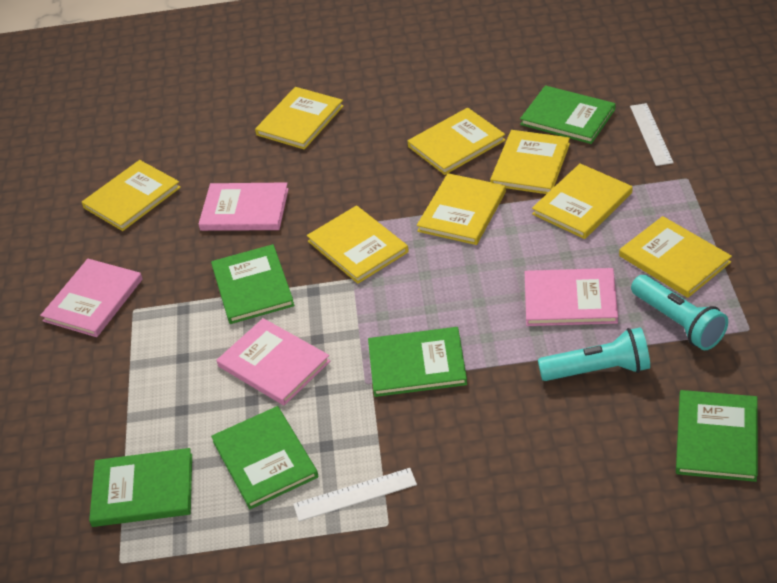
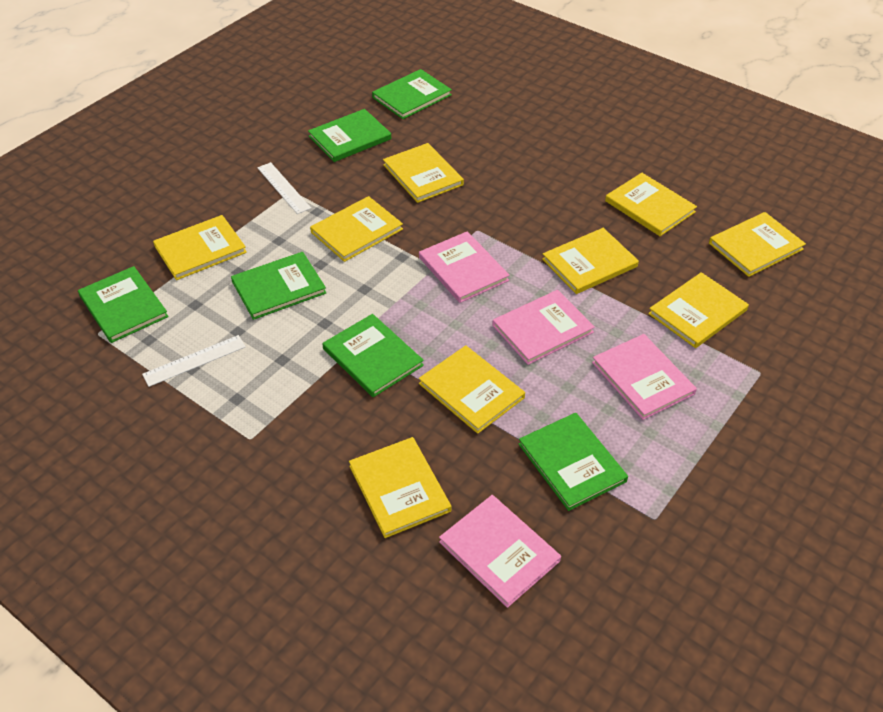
turquoise flashlight: 2 -> 0
yellow book: 8 -> 9

